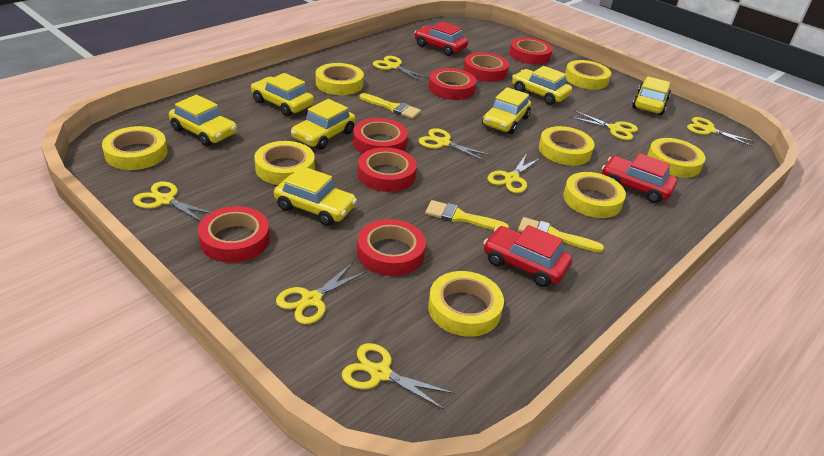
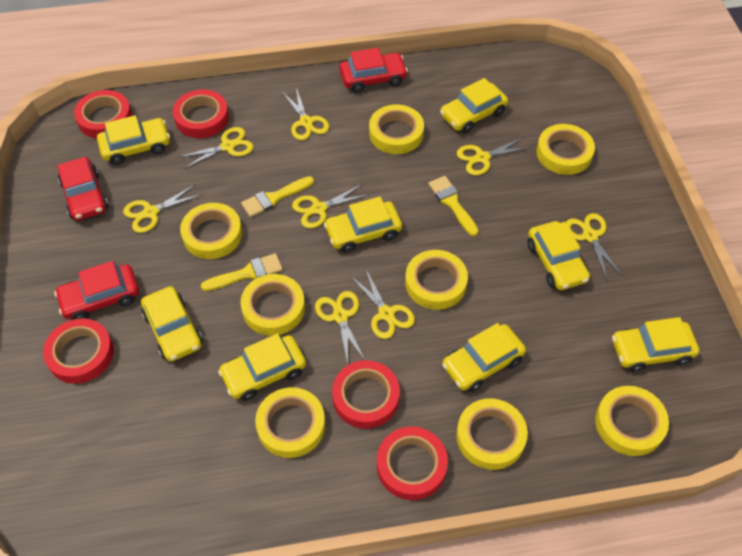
red tape: 7 -> 5
yellow car: 7 -> 8

